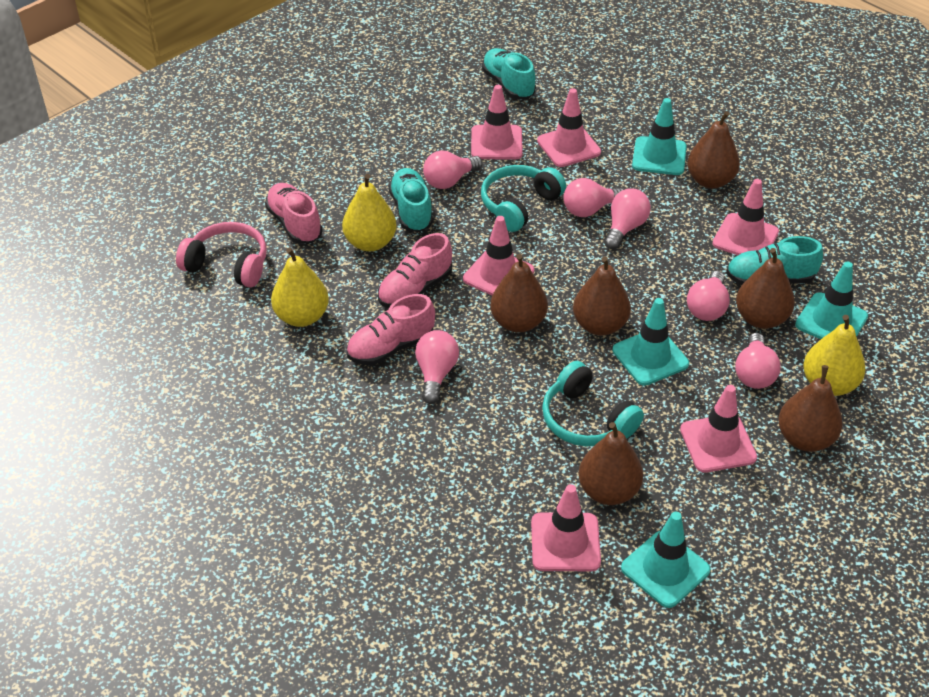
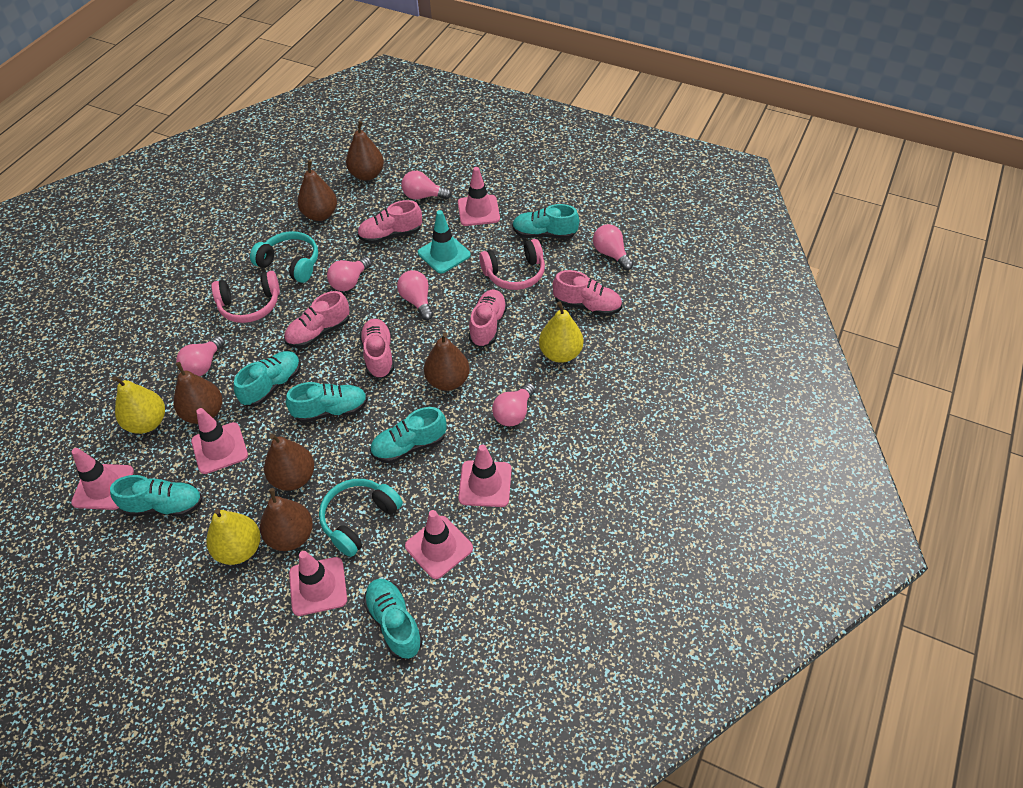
pink headphones: 1 -> 2
pink shoe: 3 -> 5
turquoise shoe: 3 -> 6
turquoise traffic cone: 4 -> 1

